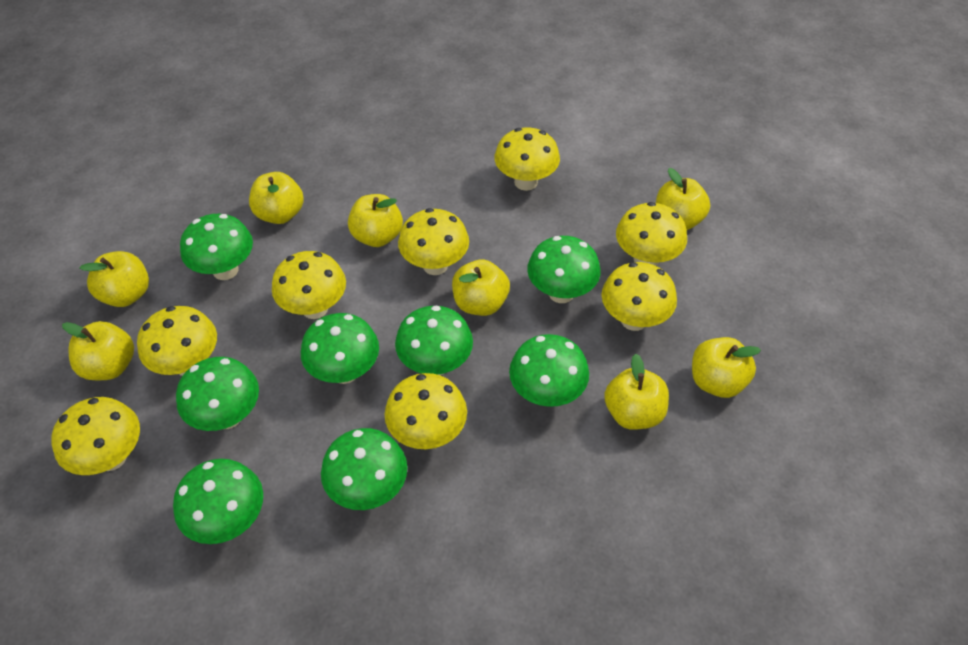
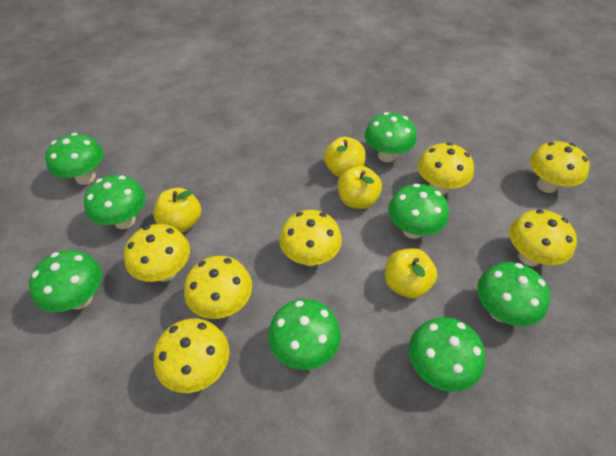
yellow apple: 8 -> 4
yellow mushroom: 8 -> 7

